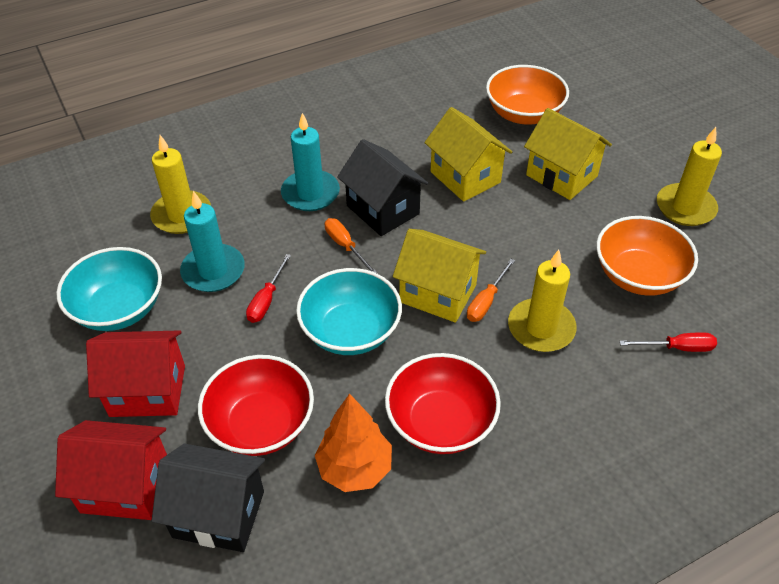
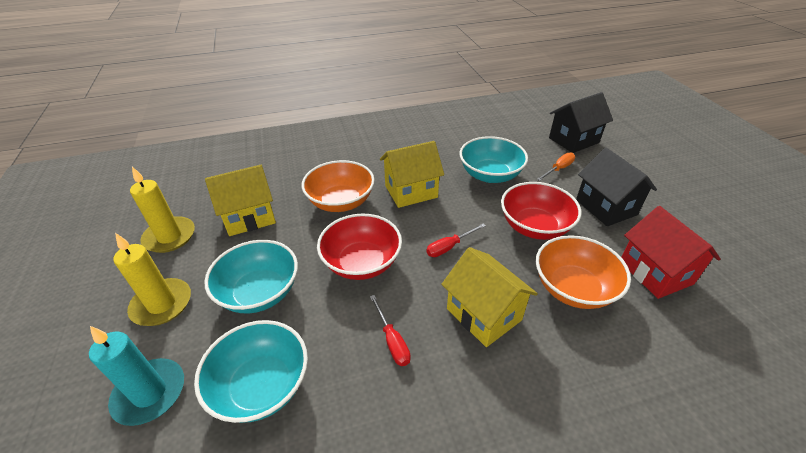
orange screwdriver: 2 -> 1
orange tree: 1 -> 0
red house: 2 -> 1
turquoise bowl: 2 -> 3
turquoise candle: 2 -> 1
yellow candle: 3 -> 2

